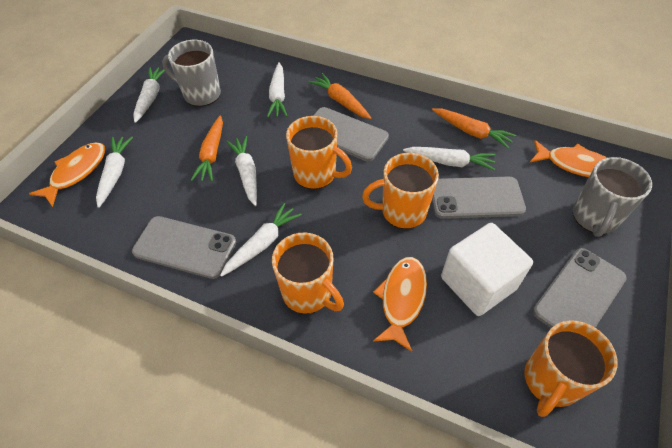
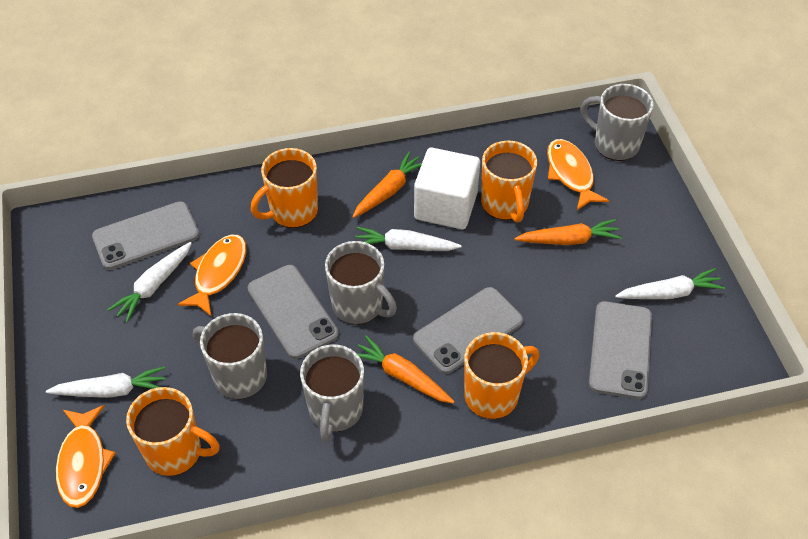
grey mug: 2 -> 4
white carrot: 6 -> 4

